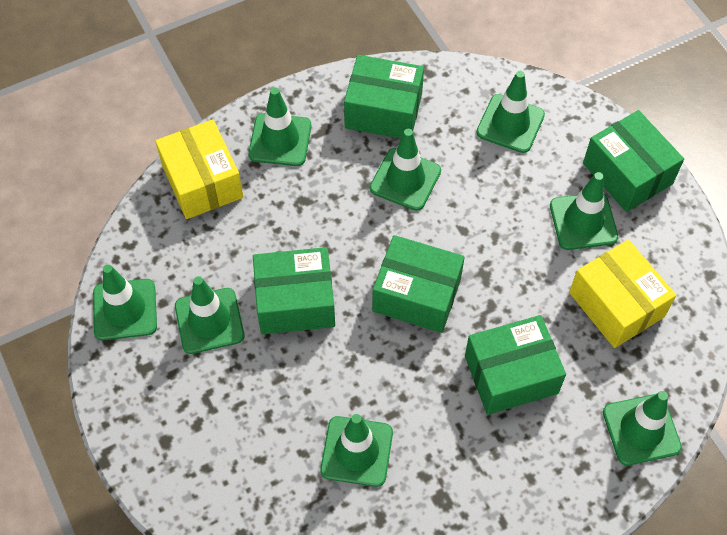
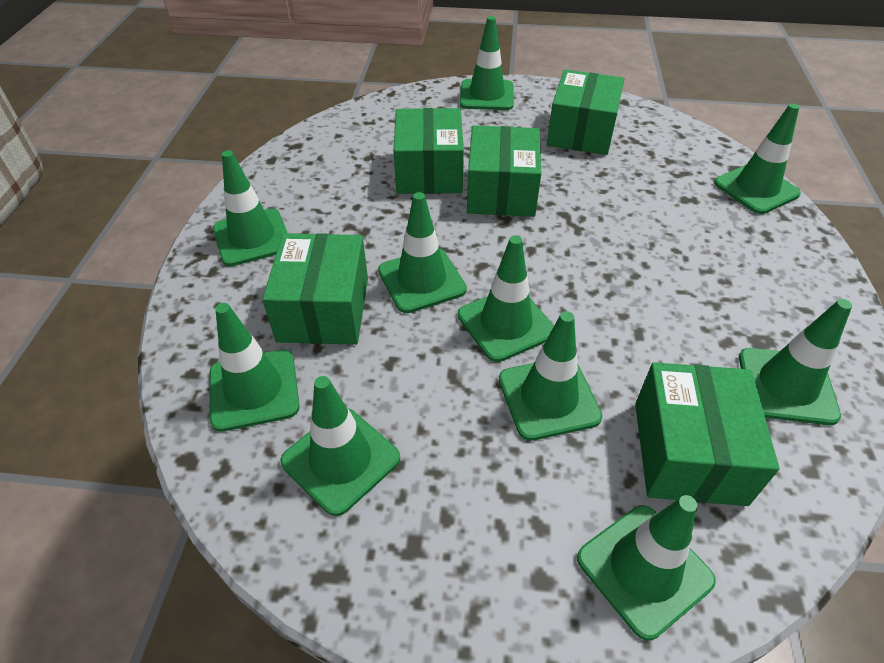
green traffic cone: 8 -> 10
yellow box: 2 -> 0

